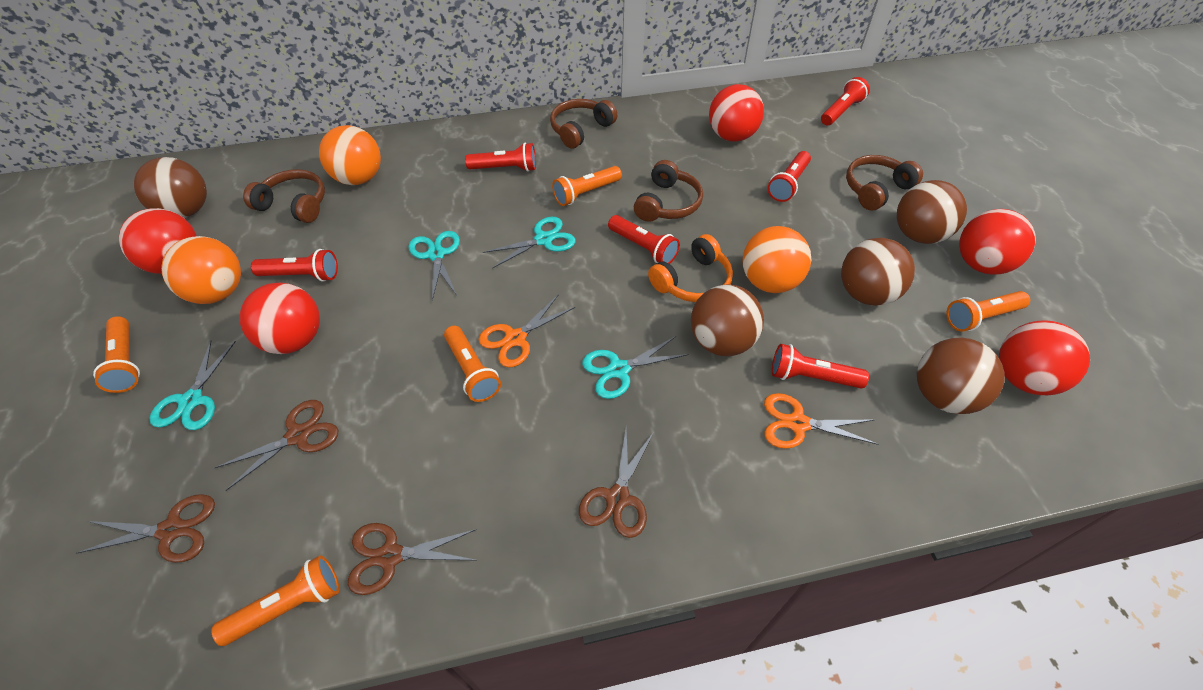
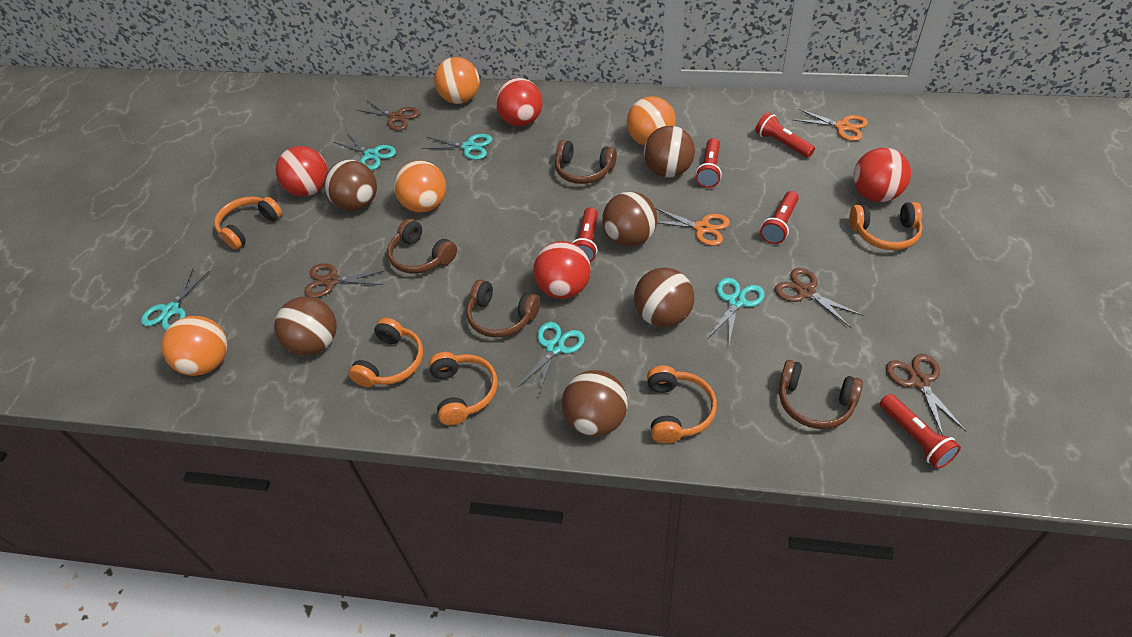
brown ball: 5 -> 6
orange ball: 3 -> 4
orange flashlight: 5 -> 0
orange headphones: 1 -> 5
red ball: 5 -> 4
red flashlight: 6 -> 5
turquoise scissors: 4 -> 5

